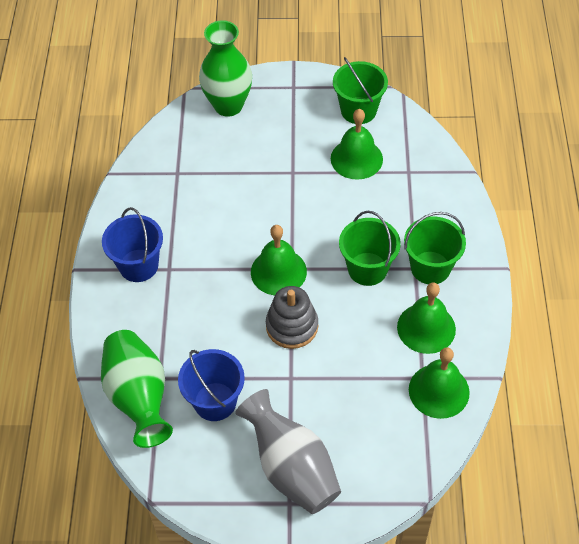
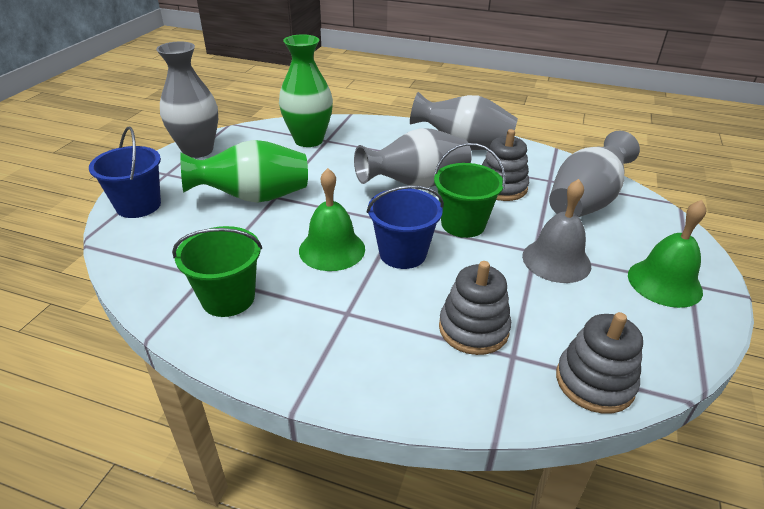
green bell: 4 -> 2
green bucket: 3 -> 2
grey bell: 0 -> 1
grey stacking toy: 1 -> 3
grey vase: 1 -> 4

